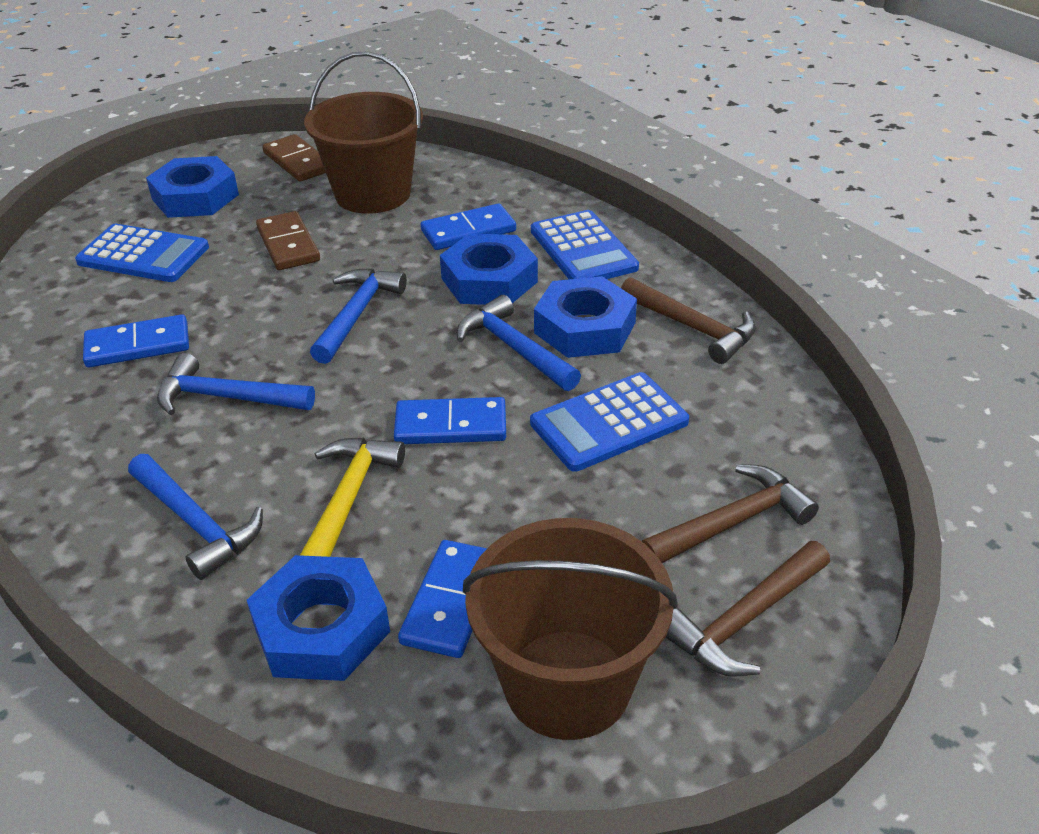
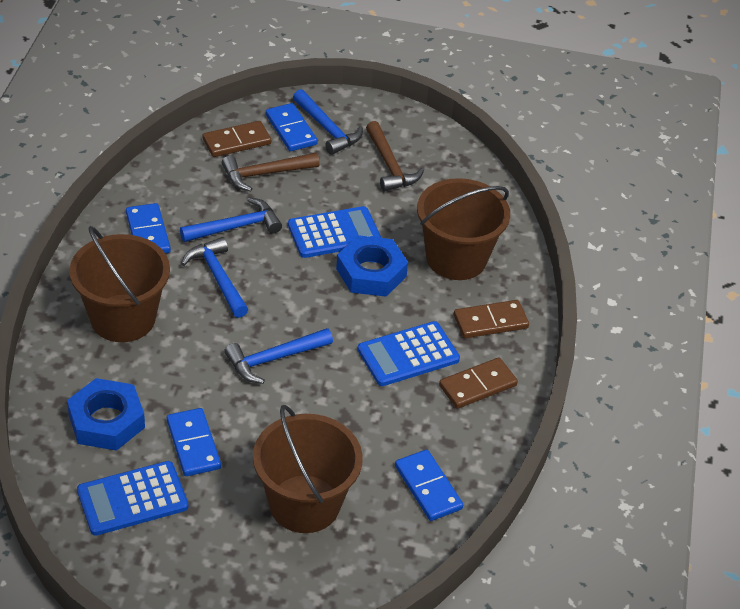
blue nut: 4 -> 2
brown bucket: 2 -> 3
brown domino: 2 -> 3
brown hammer: 3 -> 2
yellow hammer: 1 -> 0

